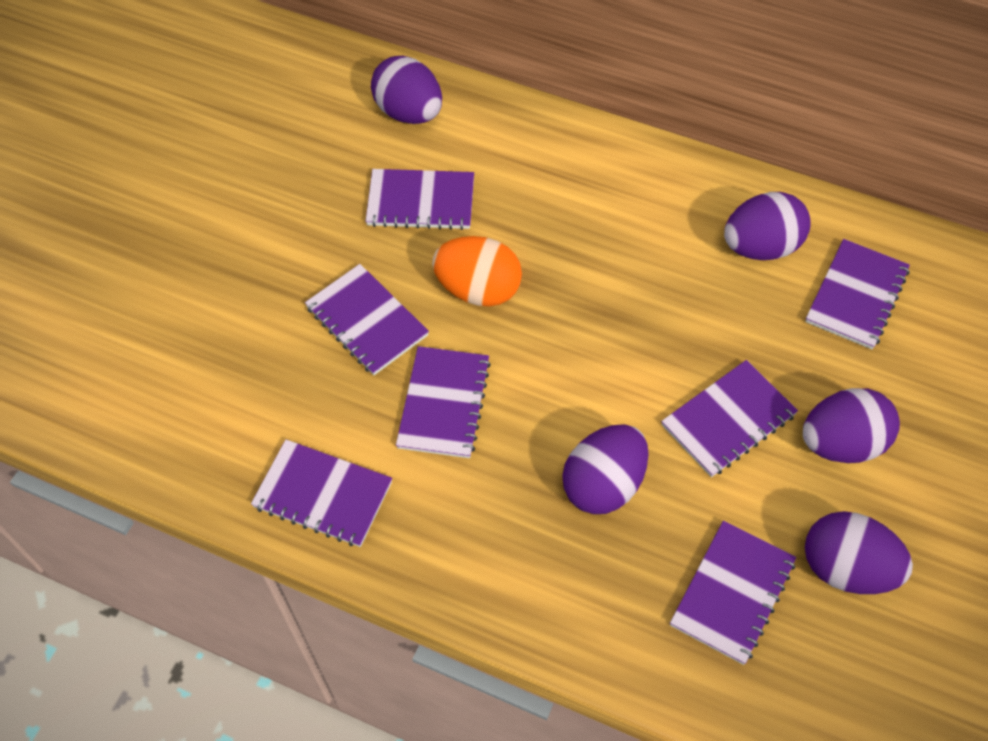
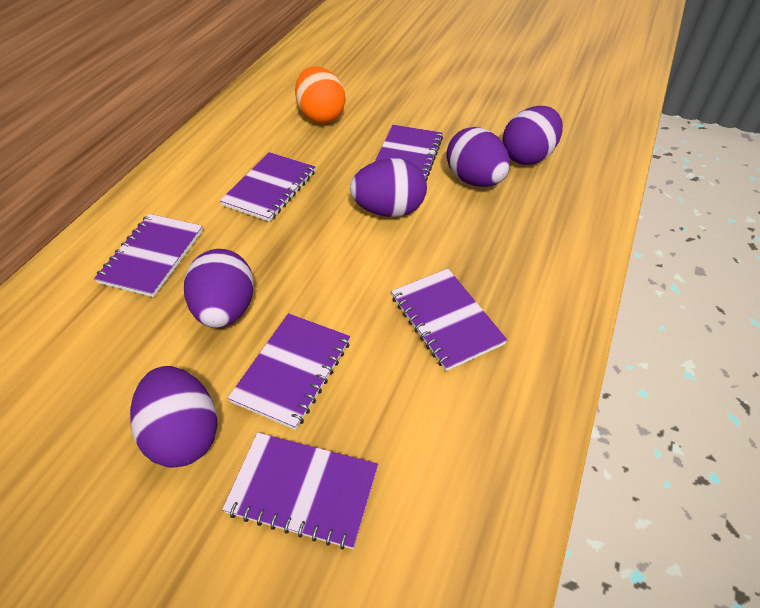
purple notebook: 7 -> 6

